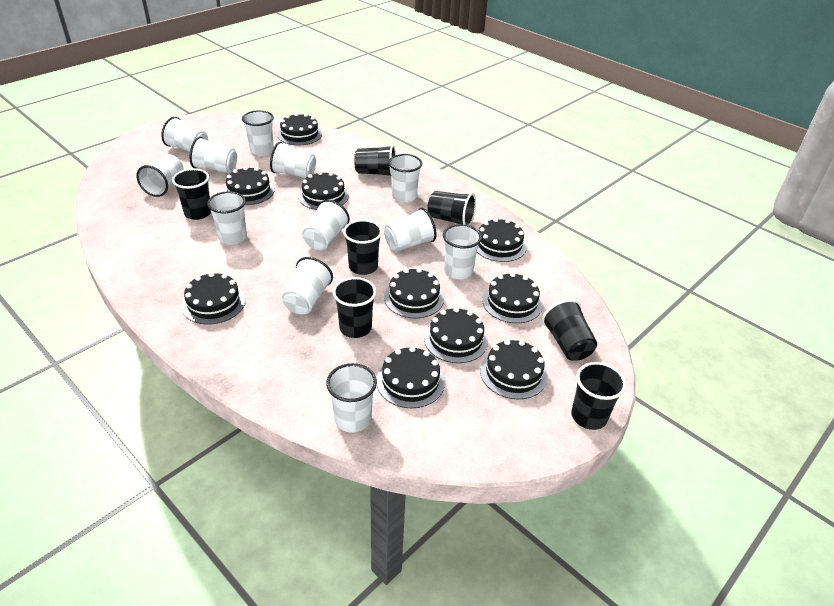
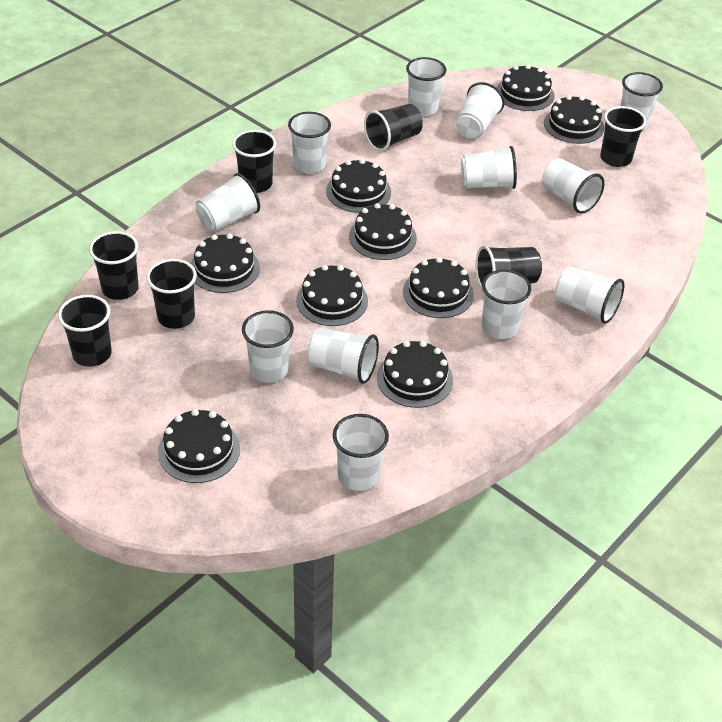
black cake: 10 -> 9

